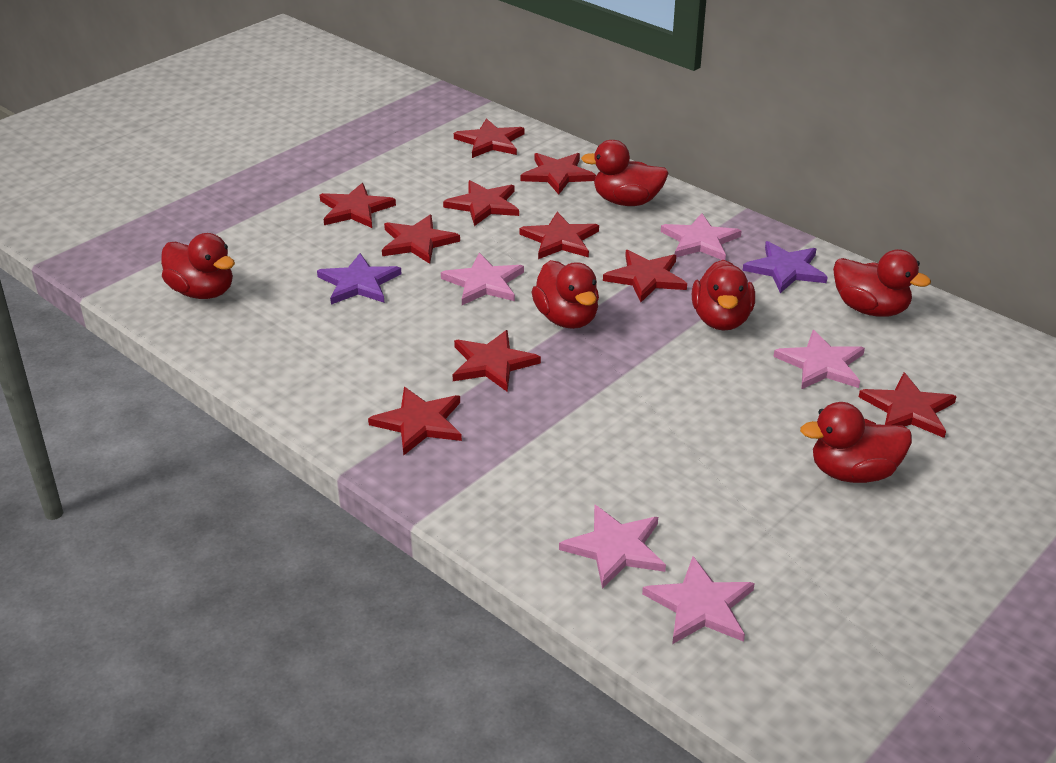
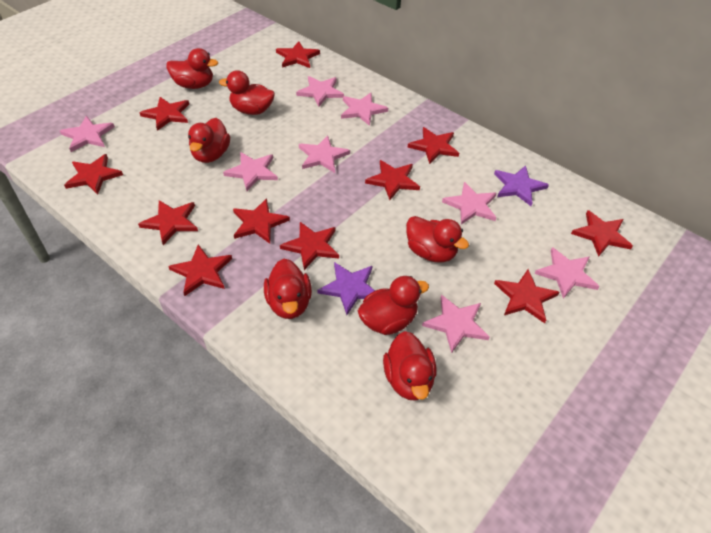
pink star: 5 -> 8
red duck: 6 -> 7
red star: 10 -> 11

